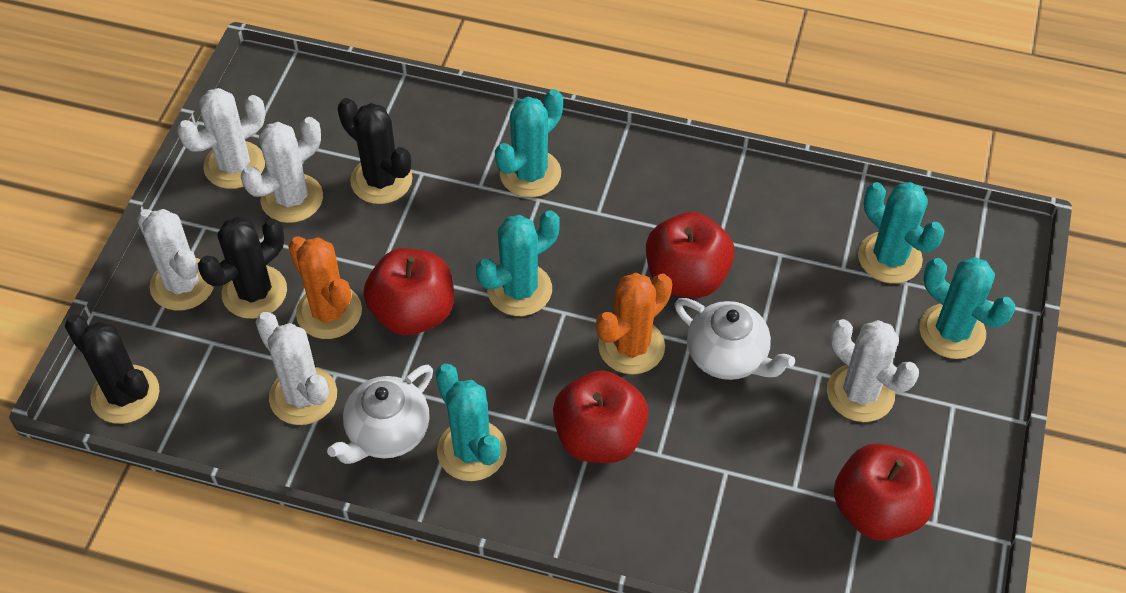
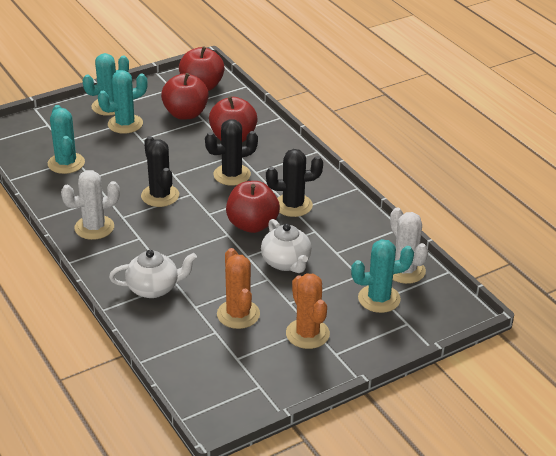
turquoise cactus: 5 -> 4
white cactus: 5 -> 2

